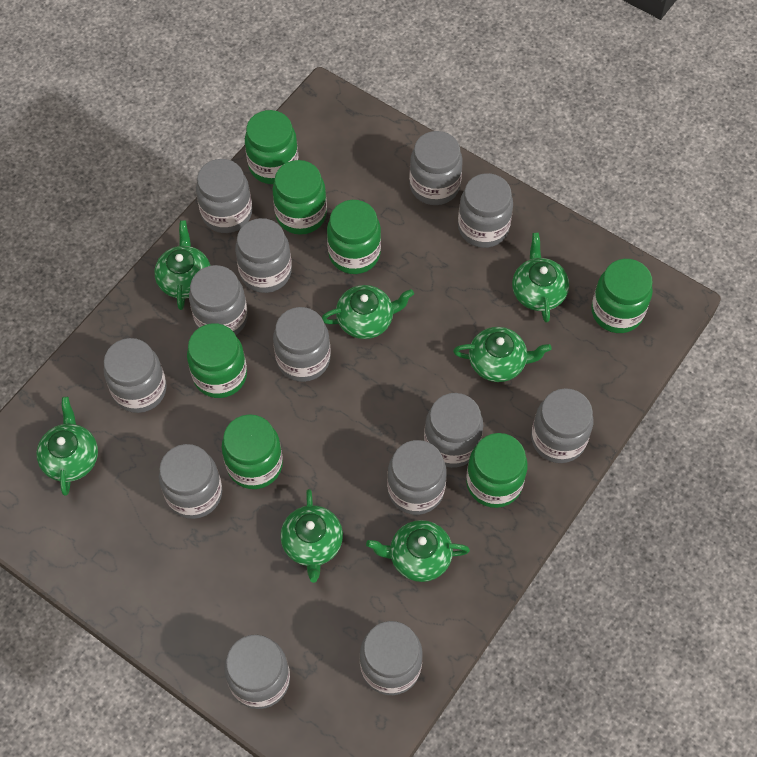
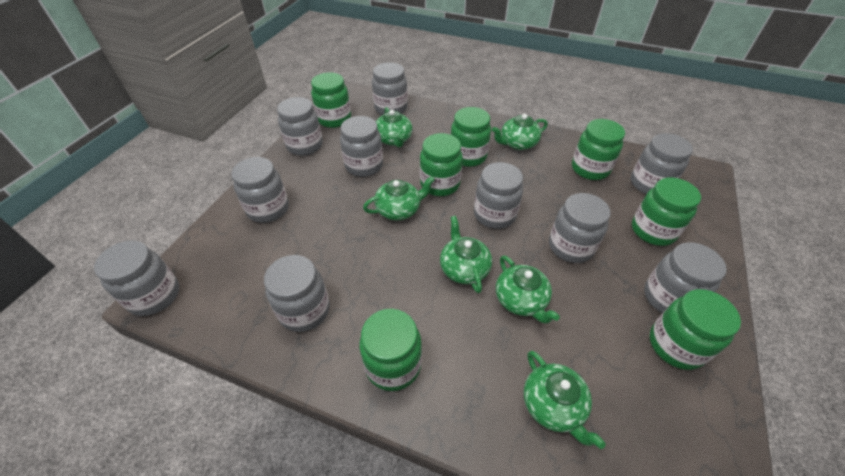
green teapot: 7 -> 6
grey jar: 13 -> 10

